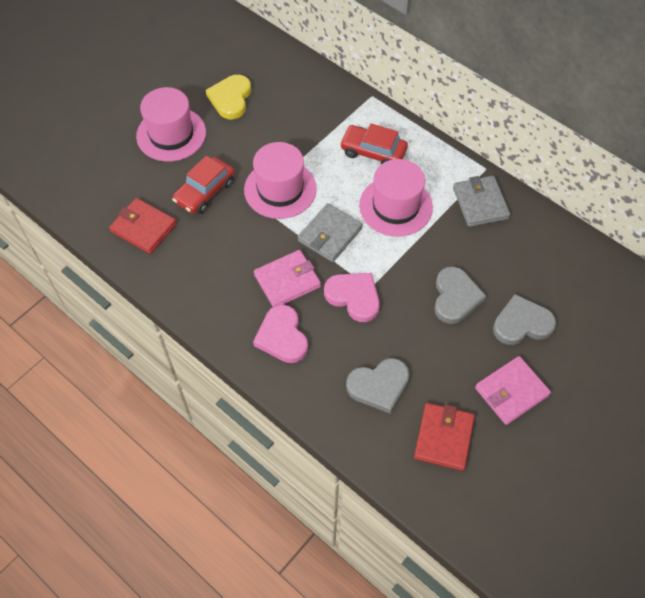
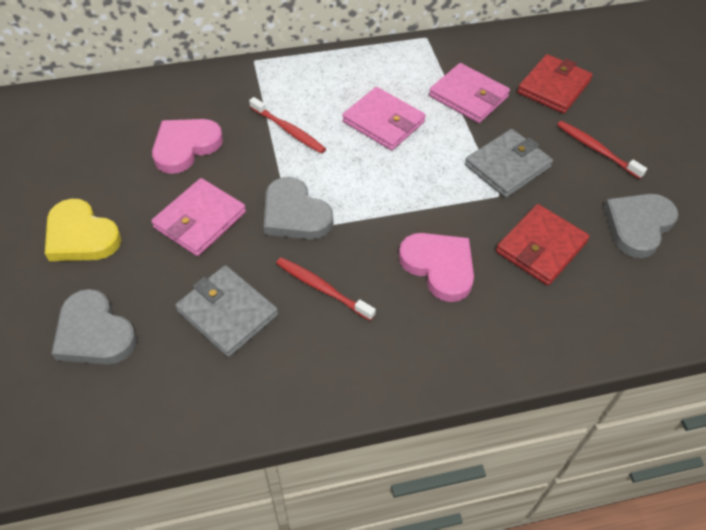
pink hat: 3 -> 0
pink wallet: 2 -> 3
red car: 2 -> 0
red toothbrush: 0 -> 3

